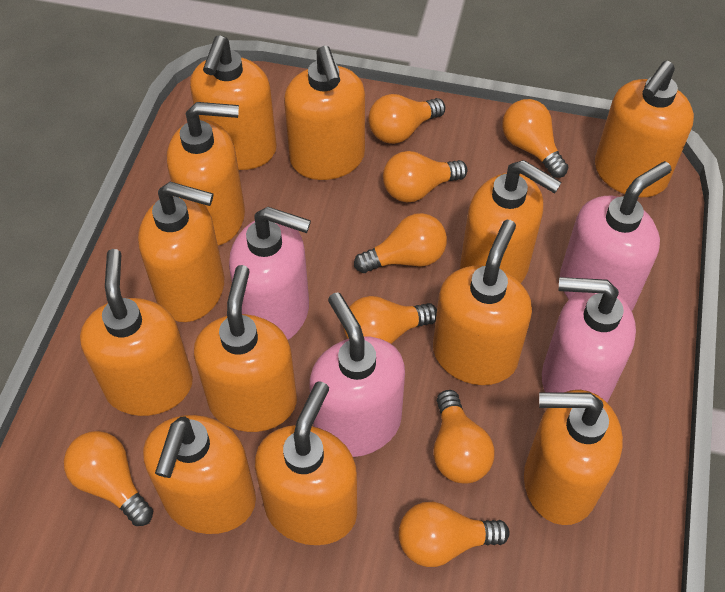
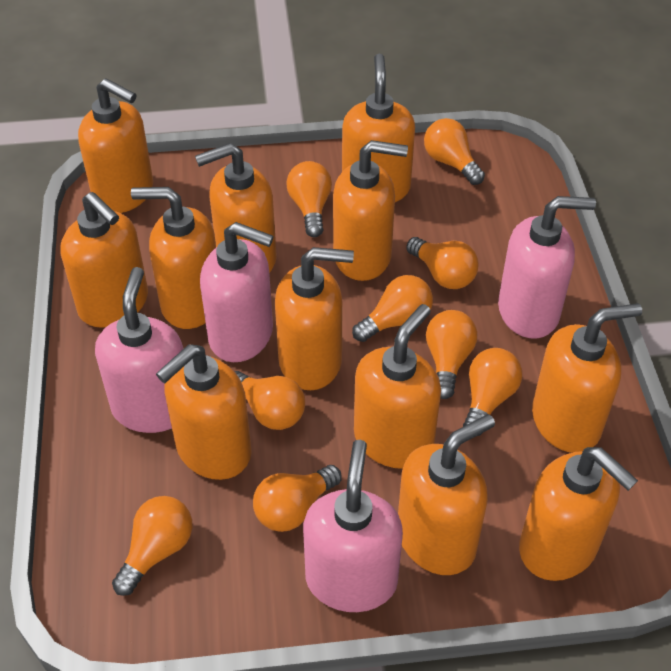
orange light bulb: 8 -> 9

